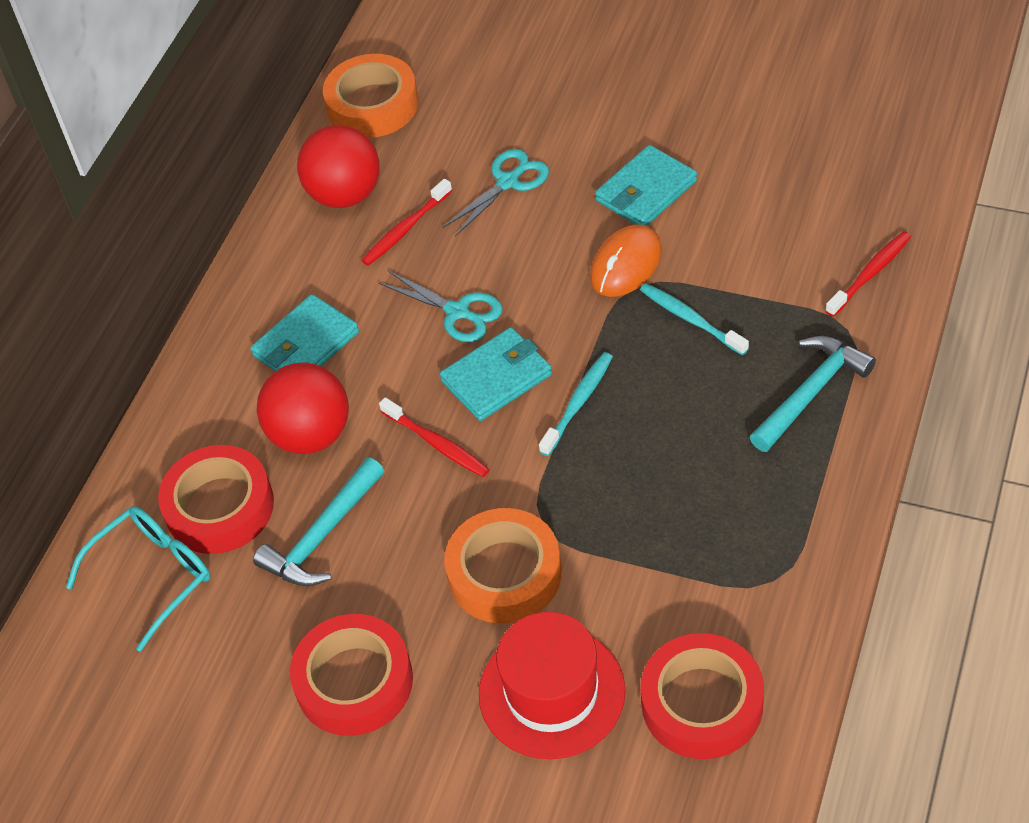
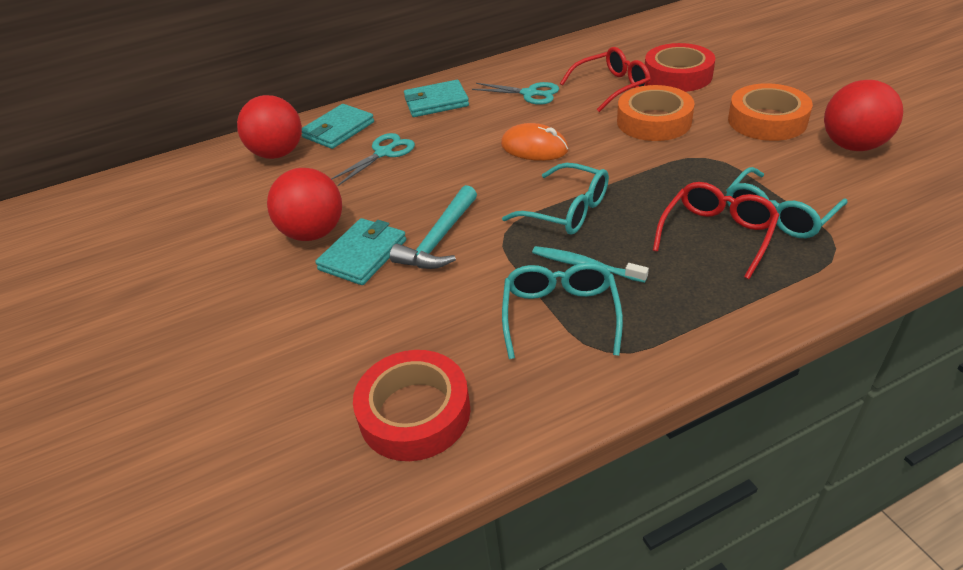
red ball: 2 -> 3
red glasses: 0 -> 2
red hat: 1 -> 0
red tape: 3 -> 2
red toothbrush: 3 -> 0
turquoise glasses: 1 -> 3
turquoise hammer: 2 -> 1
turquoise toothbrush: 2 -> 1

